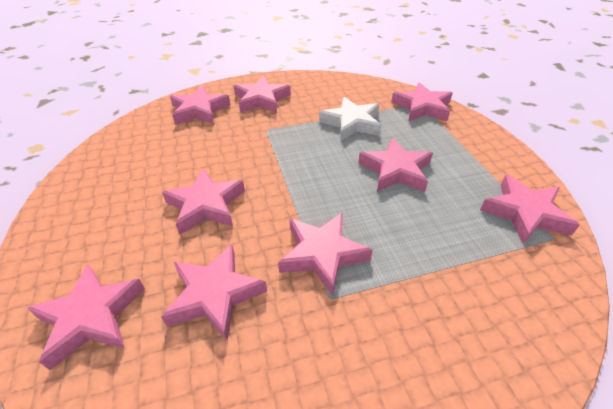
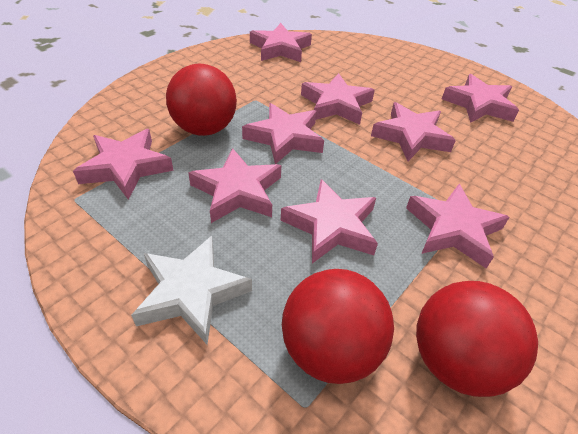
red ball: 0 -> 3

